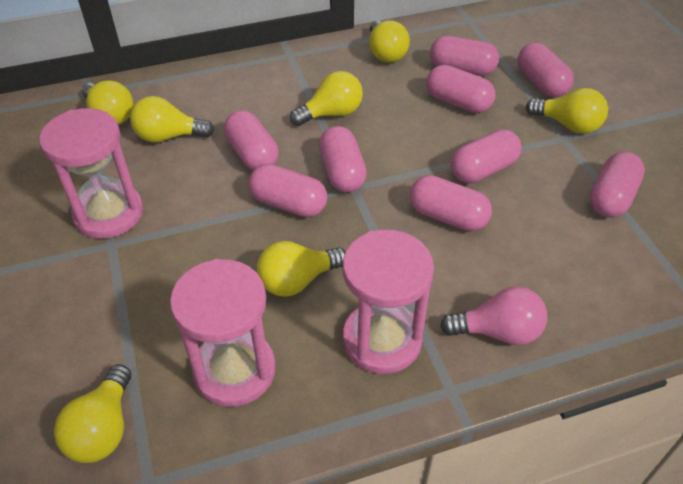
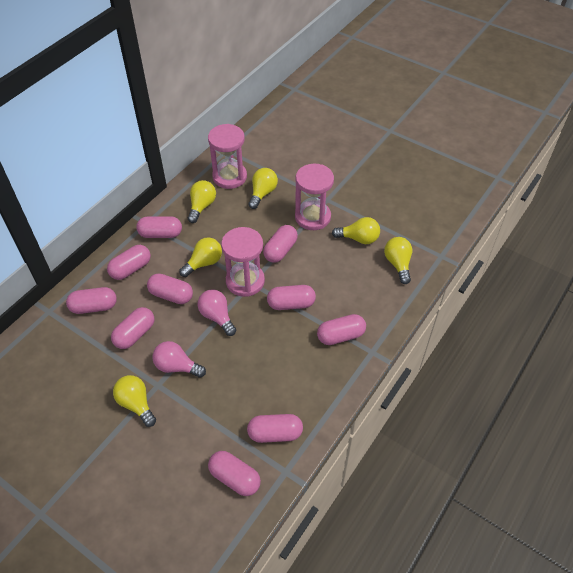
pink capsule: 9 -> 10
pink light bulb: 1 -> 2
yellow light bulb: 7 -> 6

